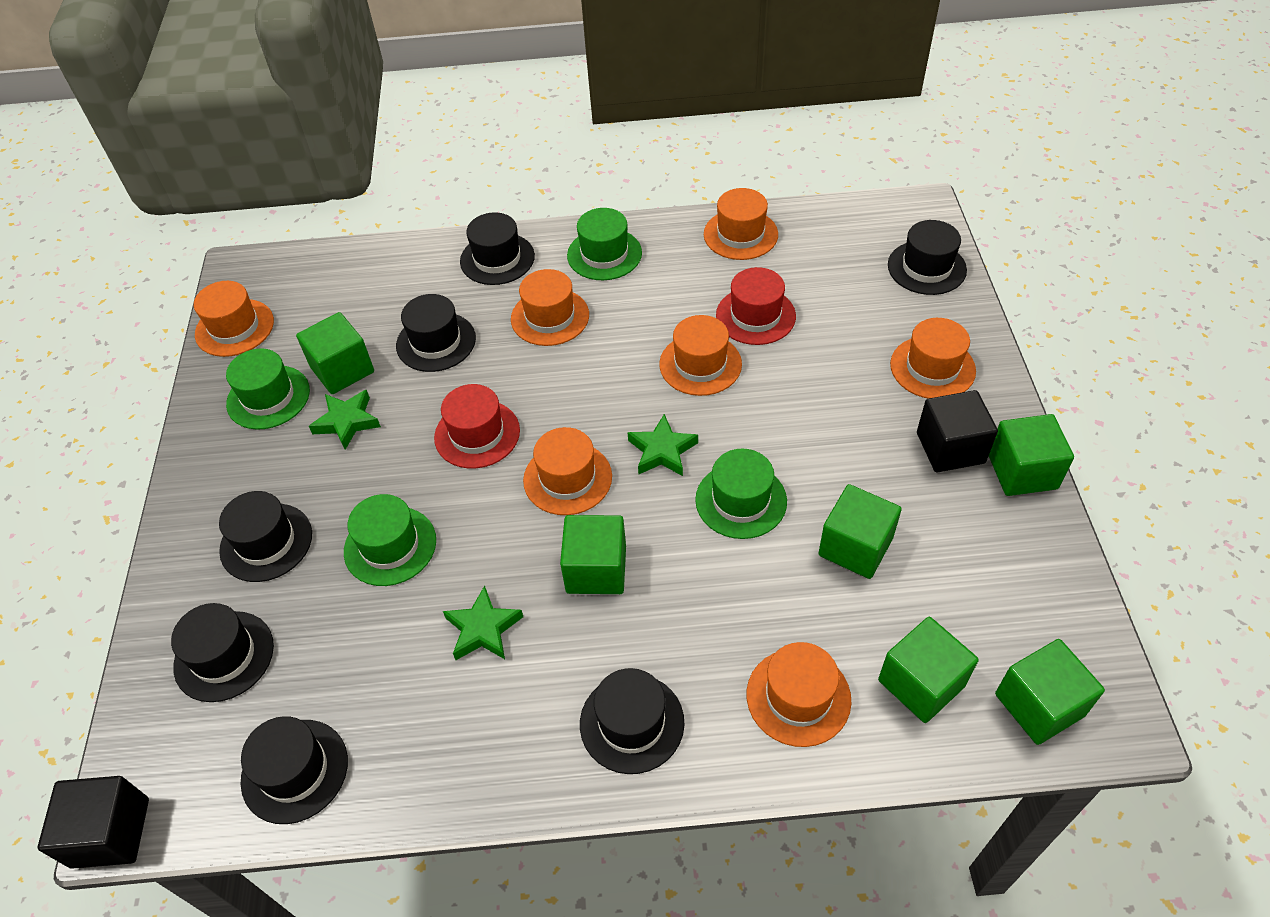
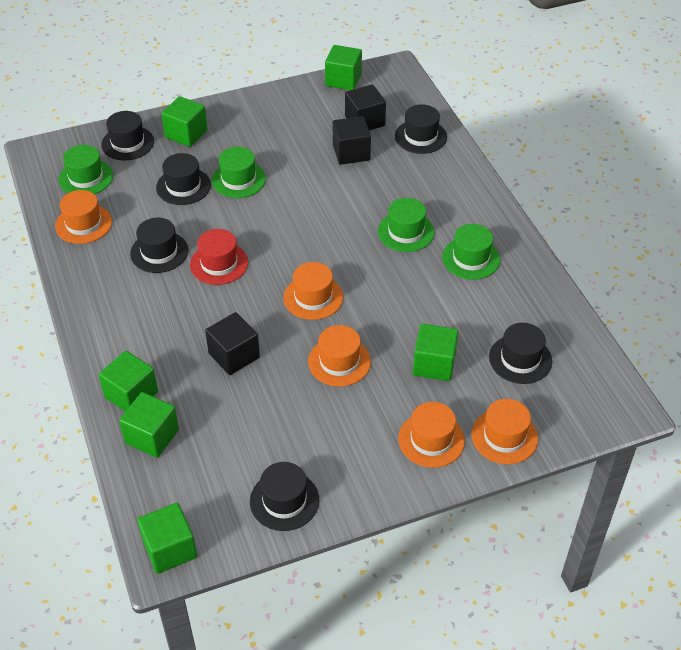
black cube: 2 -> 3
black hat: 7 -> 6
green star: 3 -> 0
orange hat: 7 -> 5
red hat: 2 -> 1

